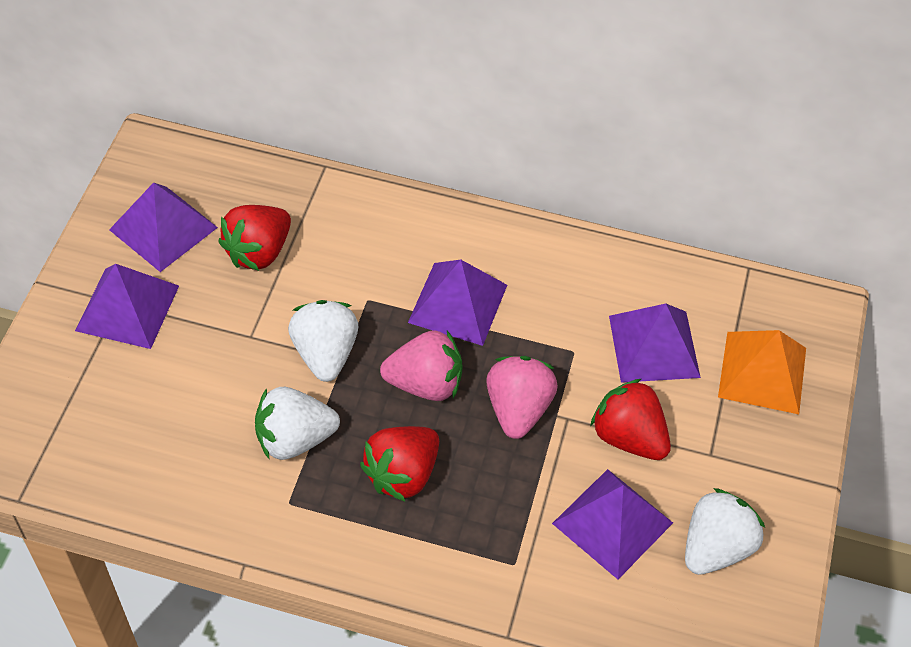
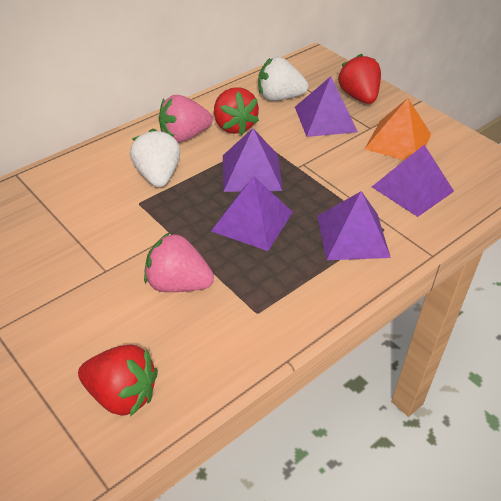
white strawberry: 3 -> 2

